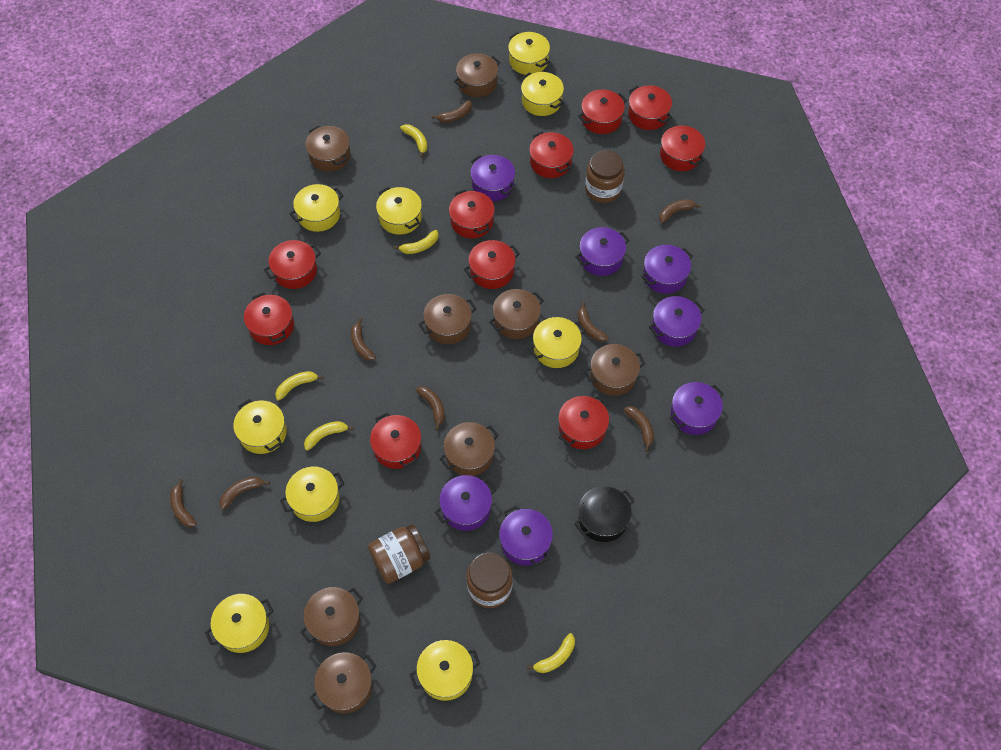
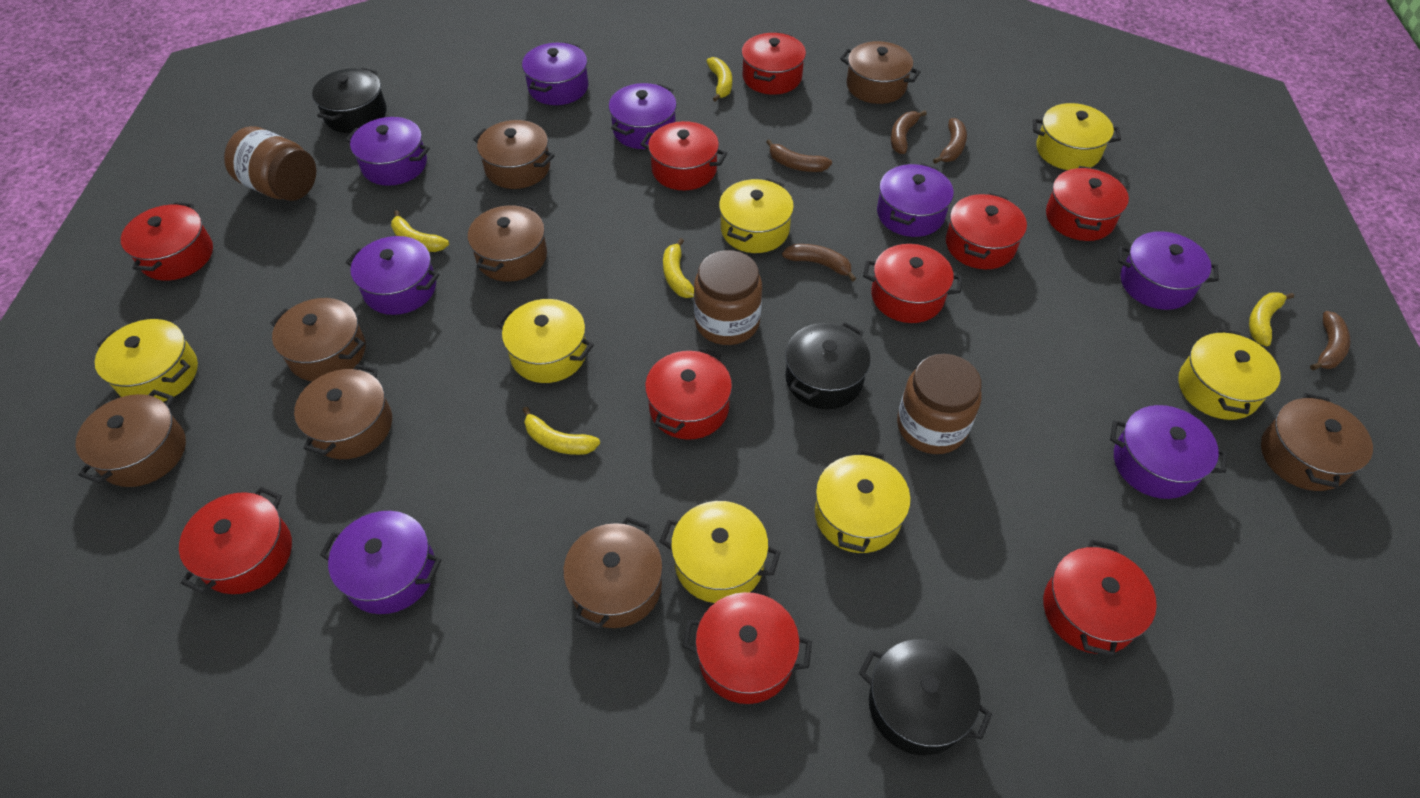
black pot: 1 -> 3
brown banana: 8 -> 5
purple pot: 7 -> 8
yellow pot: 9 -> 7

